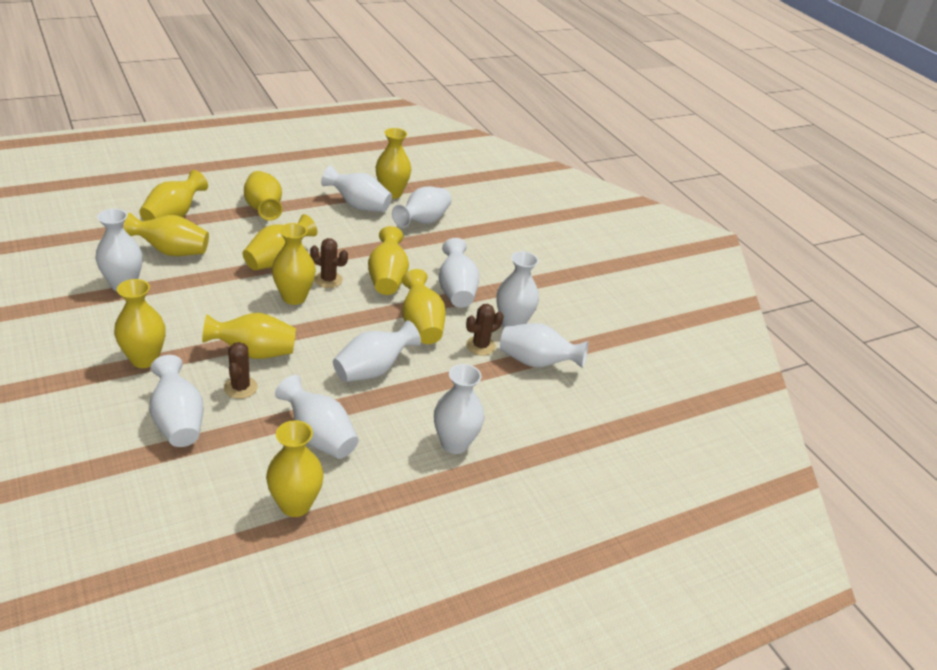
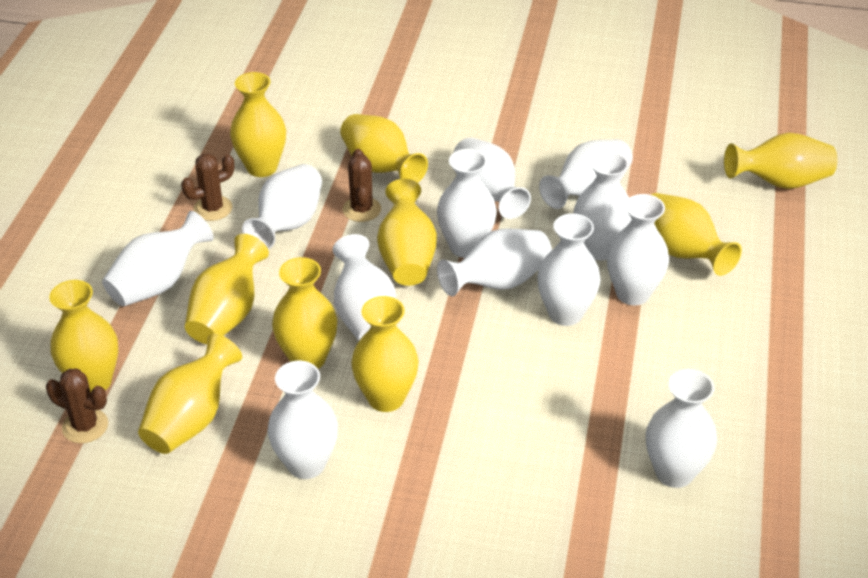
white vase: 10 -> 12
yellow vase: 11 -> 10

